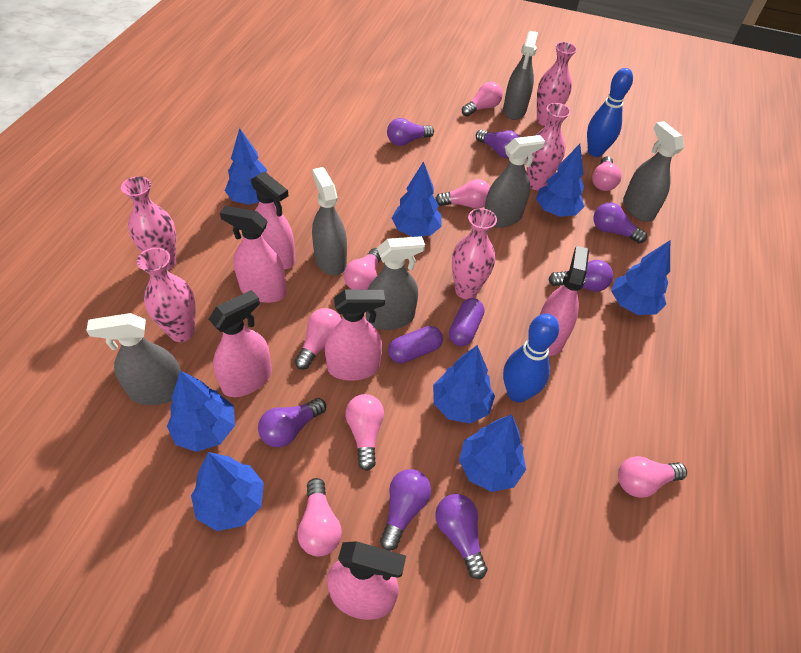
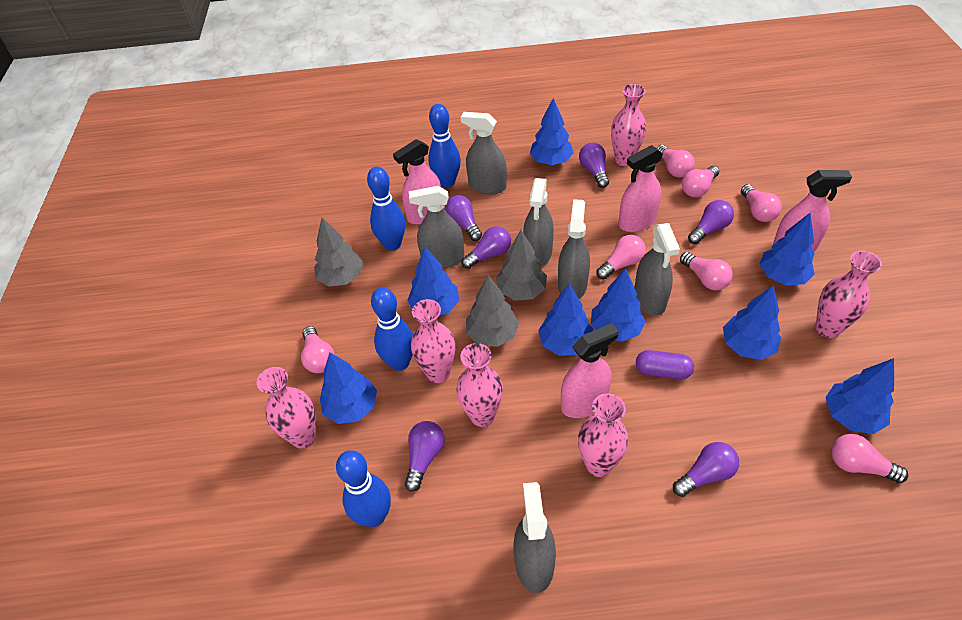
blue bowling pin: 2 -> 4
grey tree: 0 -> 3
pink light bulb: 8 -> 7
pink spray bottle: 6 -> 4
pink vase: 5 -> 6
purple capsule: 2 -> 1
purple light bulb: 7 -> 6

